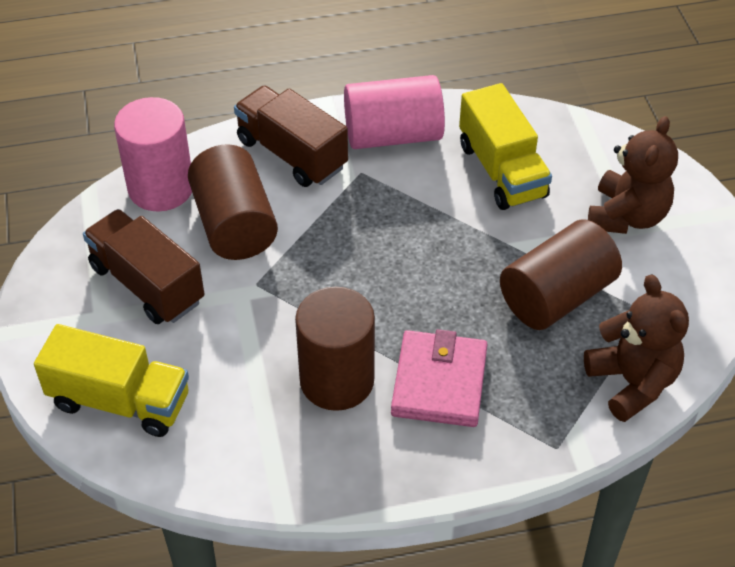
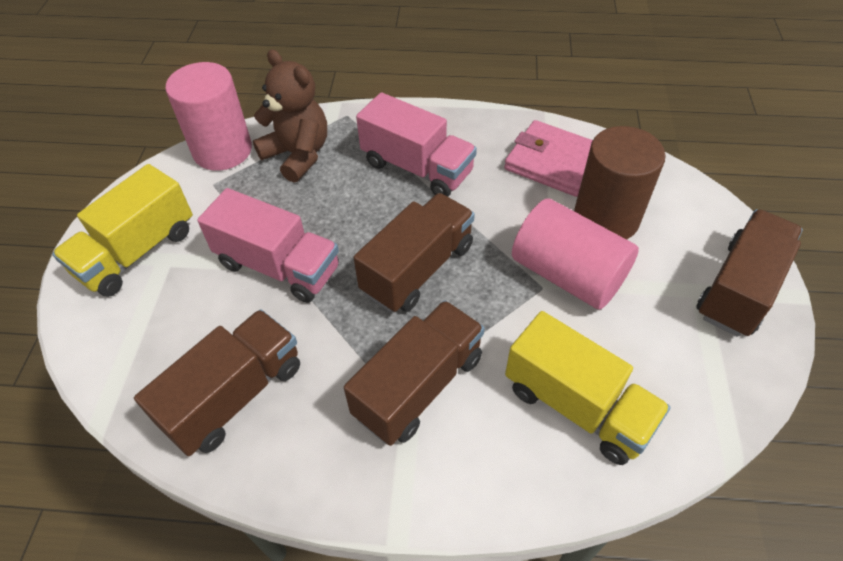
brown cylinder: 3 -> 1
brown teddy bear: 2 -> 1
brown truck: 2 -> 4
pink truck: 0 -> 2

